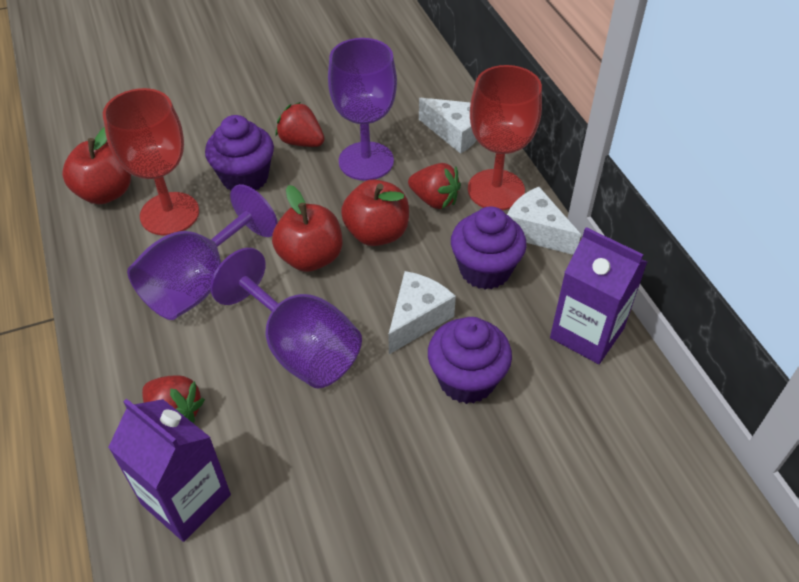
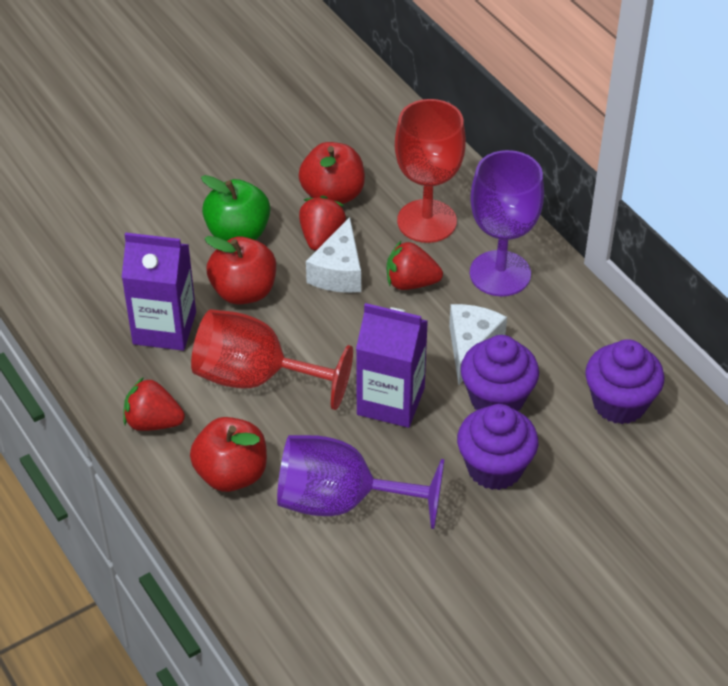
green apple: 0 -> 1
purple goblet: 3 -> 2
white cheese: 3 -> 2

